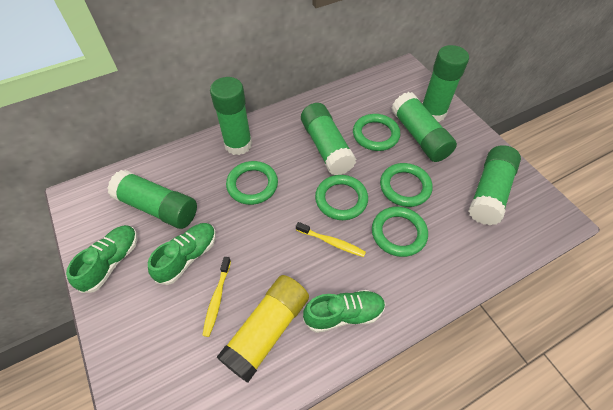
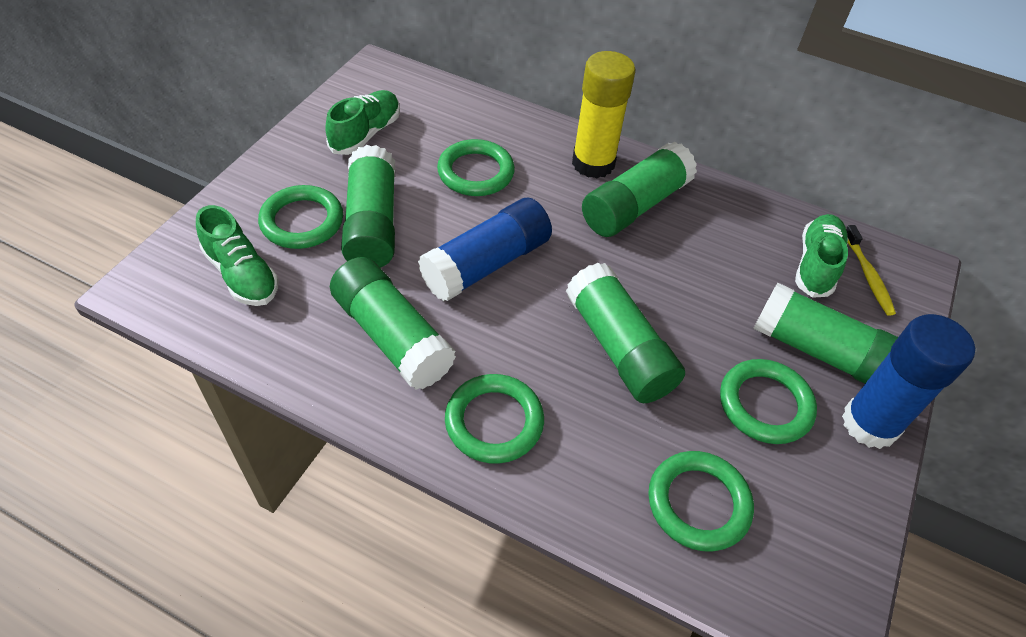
blue glue stick: 0 -> 2
green glue stick: 6 -> 5
yellow toothbrush: 2 -> 1

